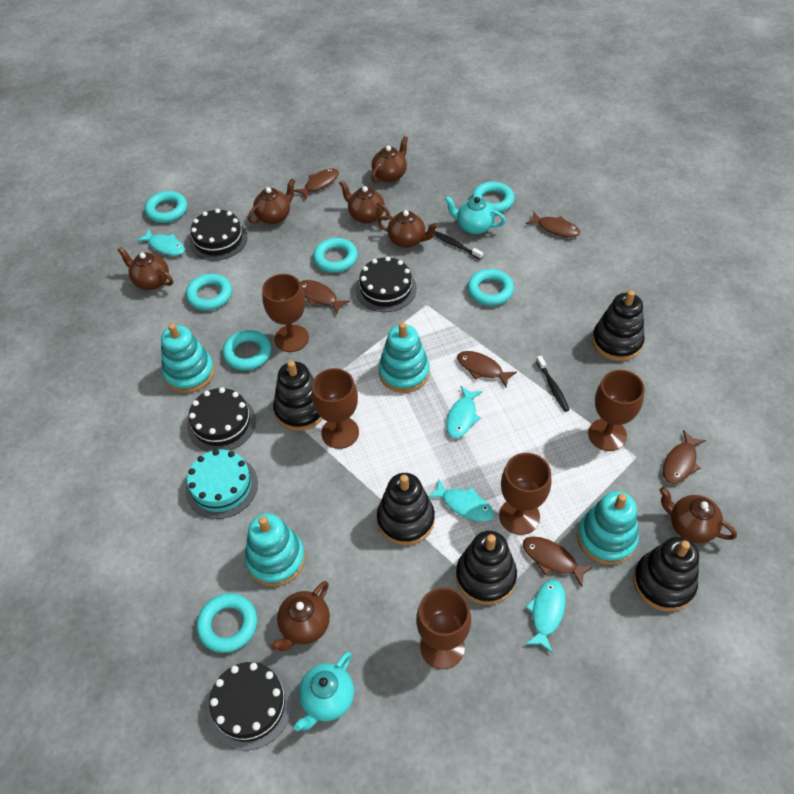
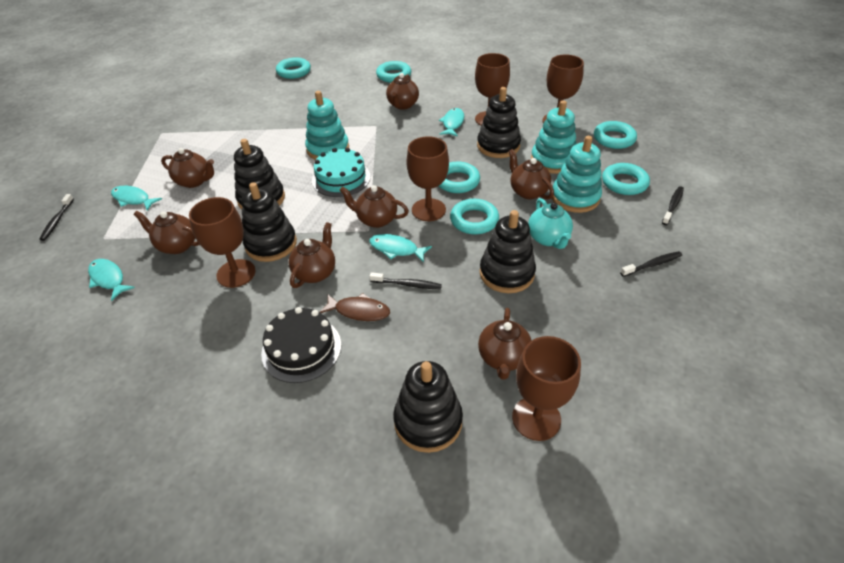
black cake: 4 -> 1
black toothbrush: 2 -> 4
brown fish: 6 -> 1
turquoise ring: 7 -> 6
turquoise stacking toy: 4 -> 3
turquoise teapot: 2 -> 1

